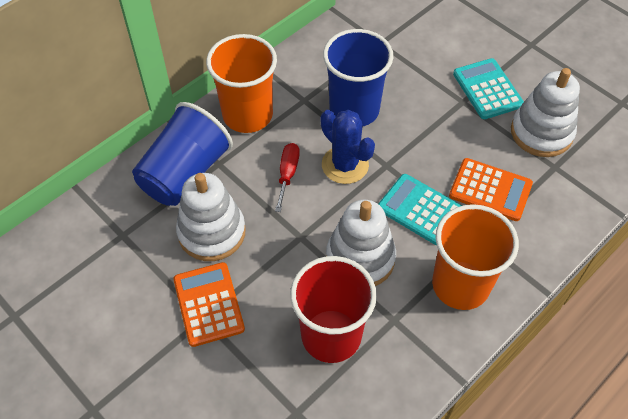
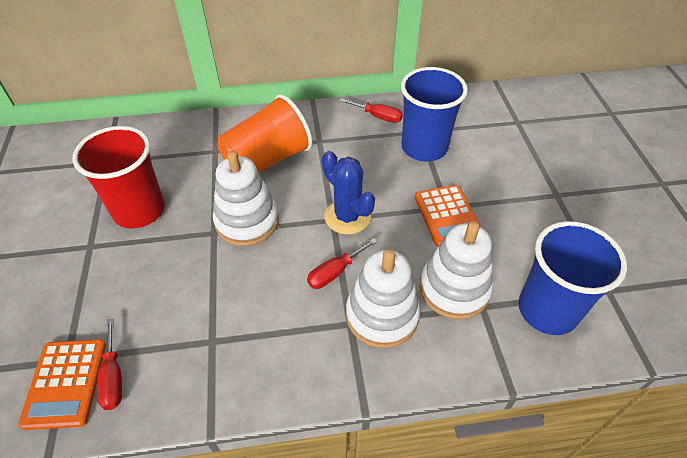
orange cup: 2 -> 1
red screwdriver: 1 -> 3
turquoise calculator: 2 -> 0

